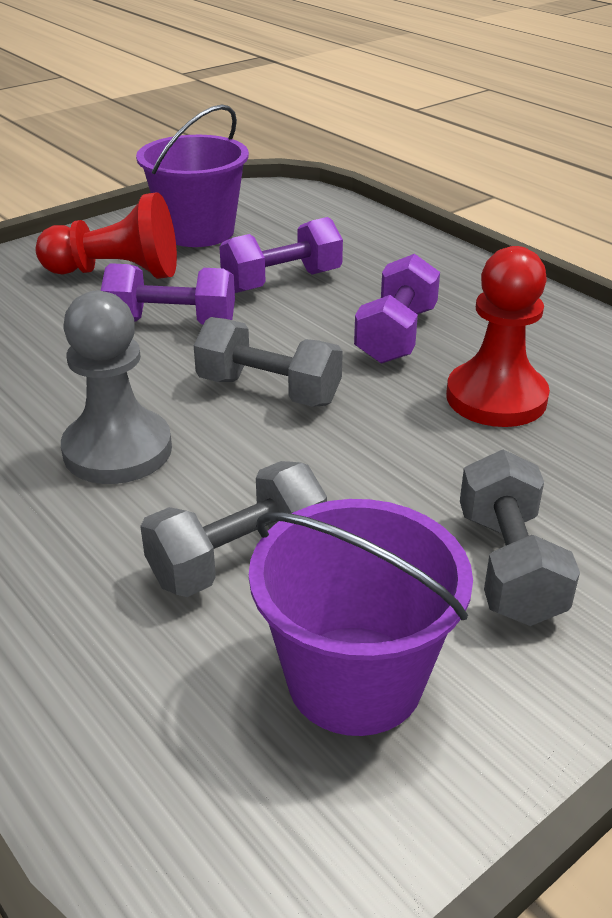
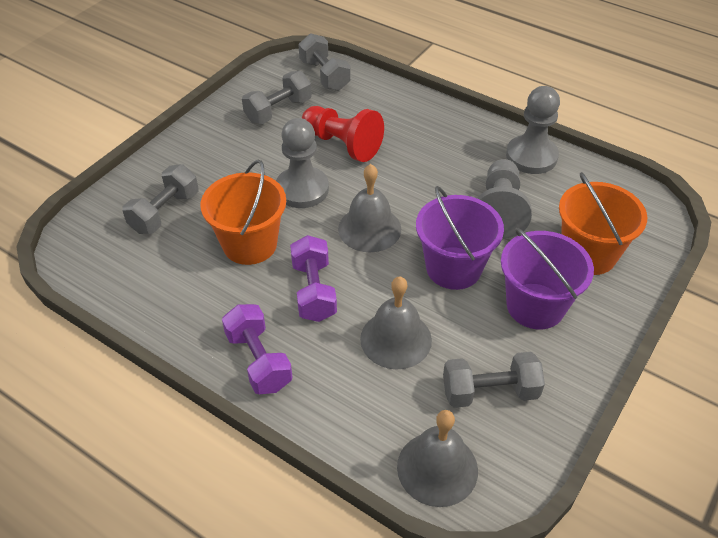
grey bell: 0 -> 3
grey dumbbell: 3 -> 4
grey pawn: 1 -> 3
orange bucket: 0 -> 2
purple dumbbell: 3 -> 2
red pawn: 2 -> 1

